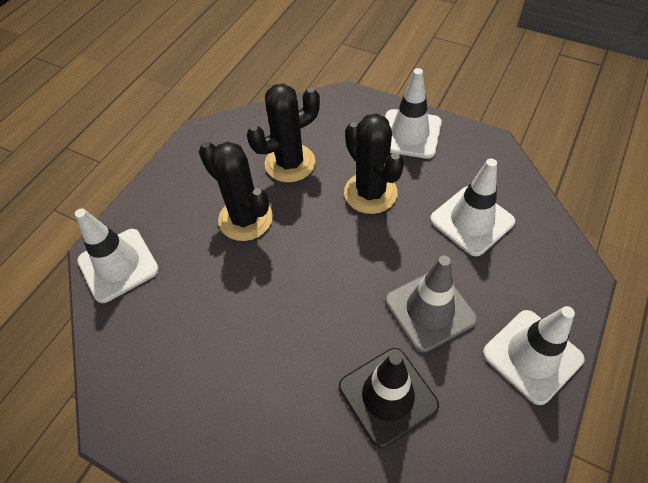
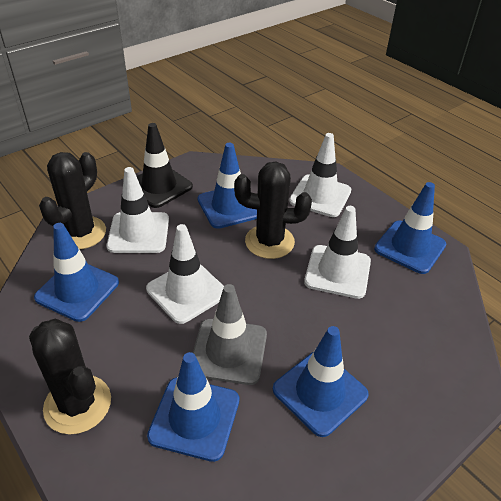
blue traffic cone: 0 -> 5

